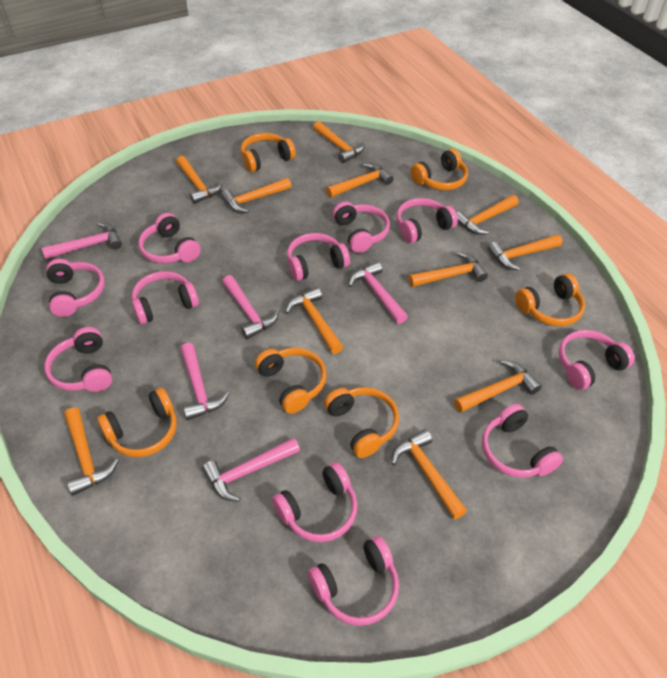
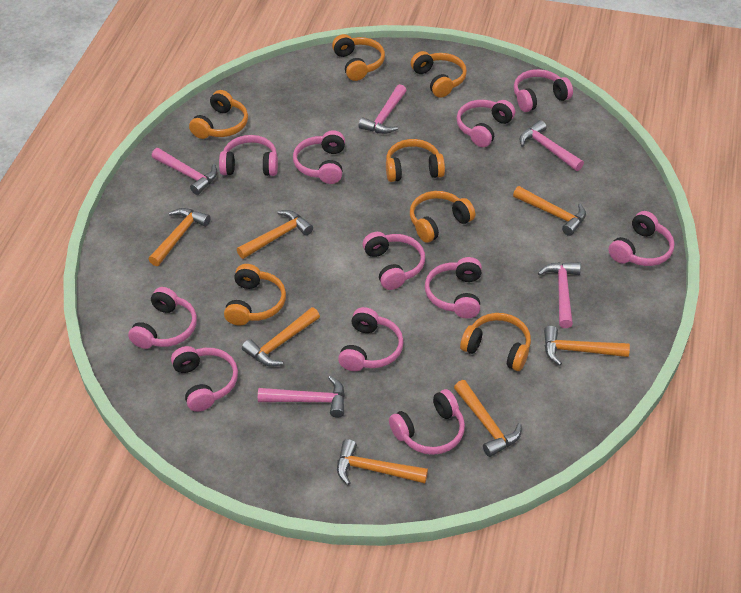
orange hammer: 11 -> 7
orange headphones: 6 -> 7

